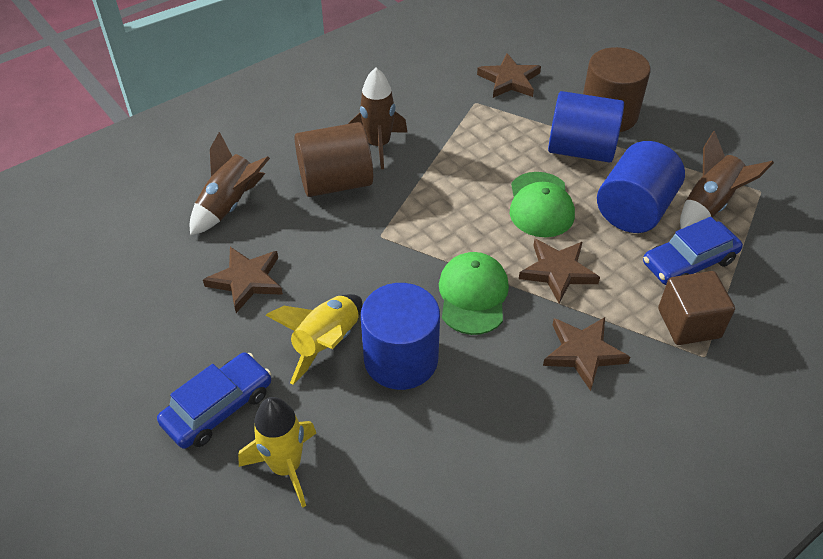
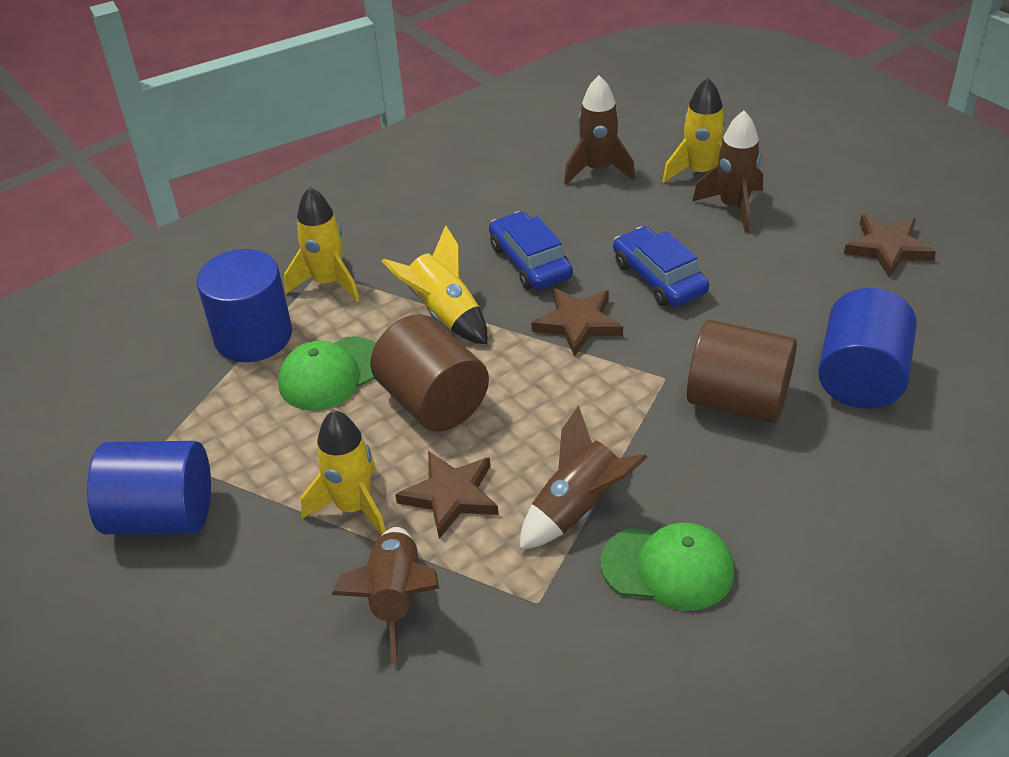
brown cube: 1 -> 0
brown rocket: 3 -> 4
brown star: 4 -> 3
yellow rocket: 2 -> 4

